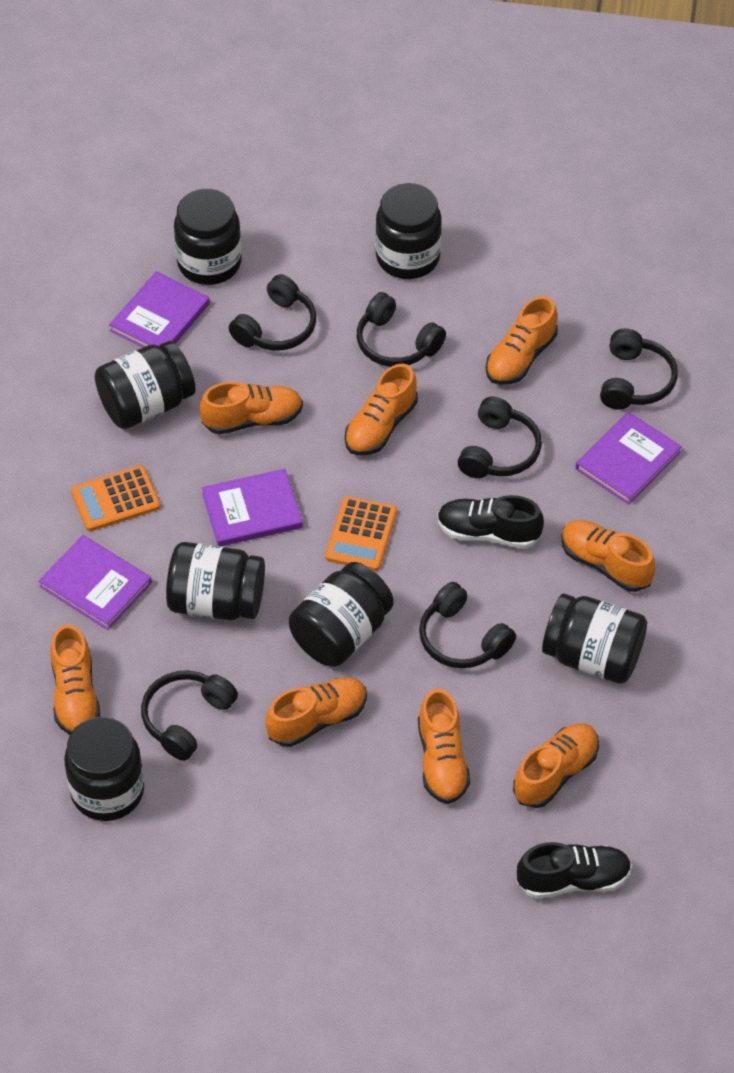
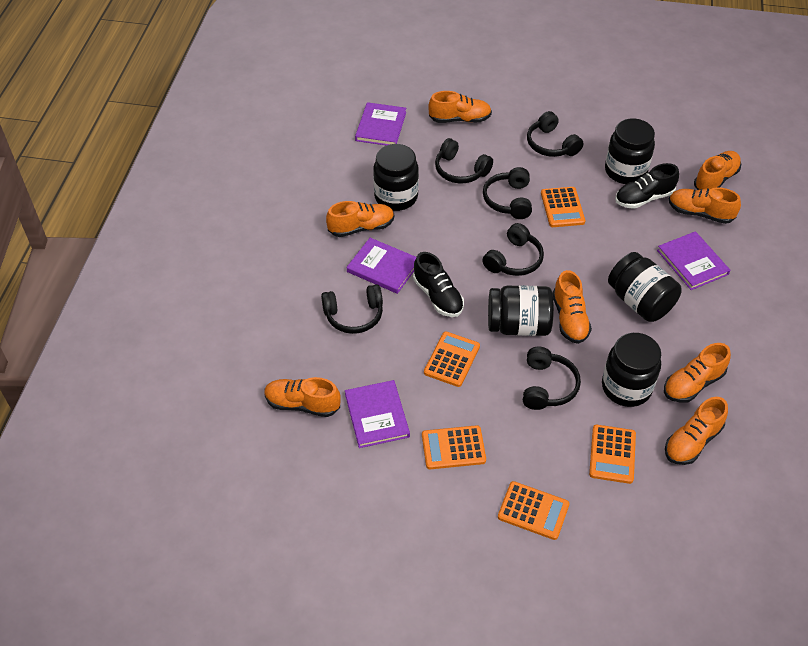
black jar: 7 -> 5
orange calculator: 2 -> 5

